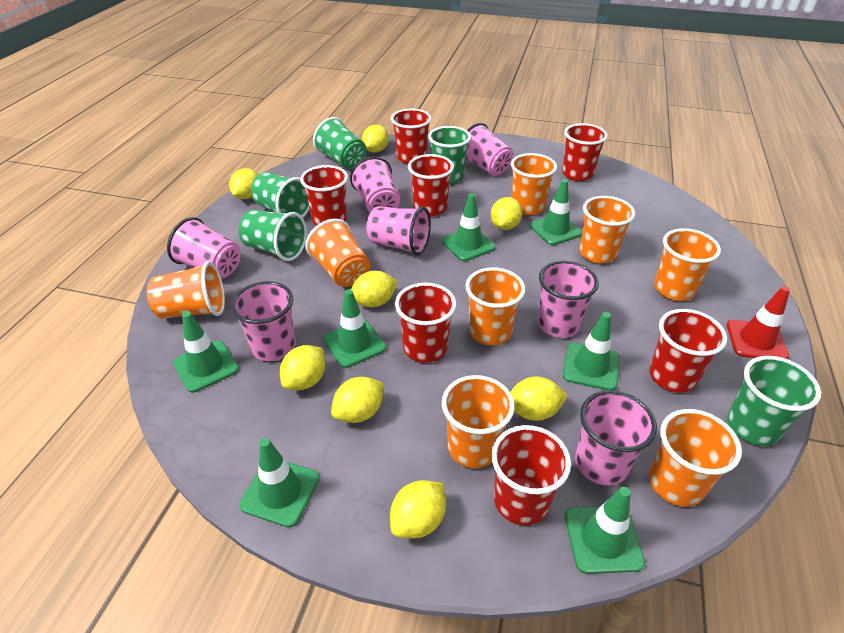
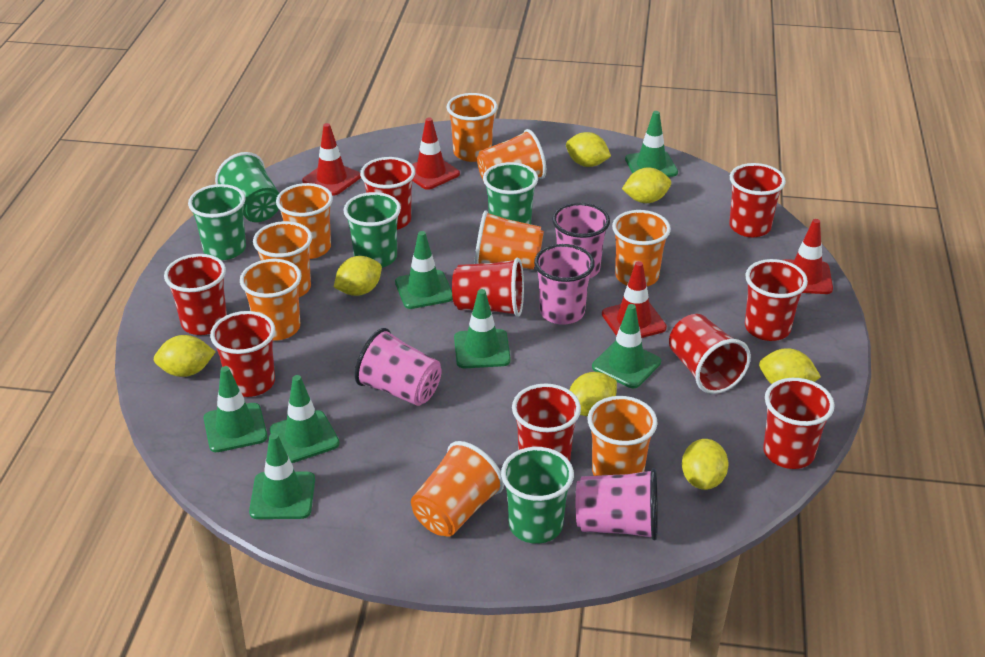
orange cup: 8 -> 9
pink cup: 7 -> 4
red cup: 7 -> 9
red traffic cone: 1 -> 4
yellow lemon: 8 -> 7

